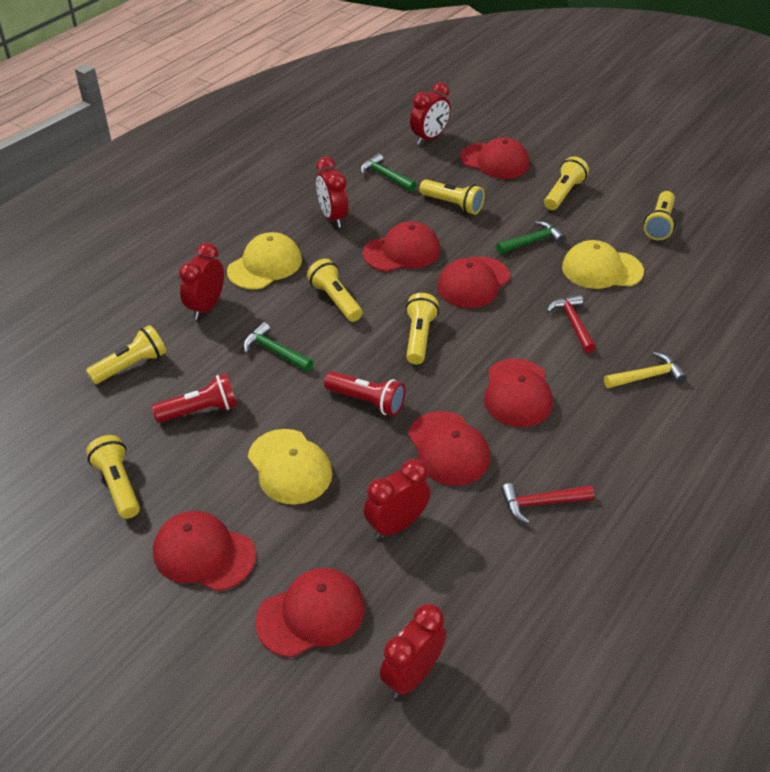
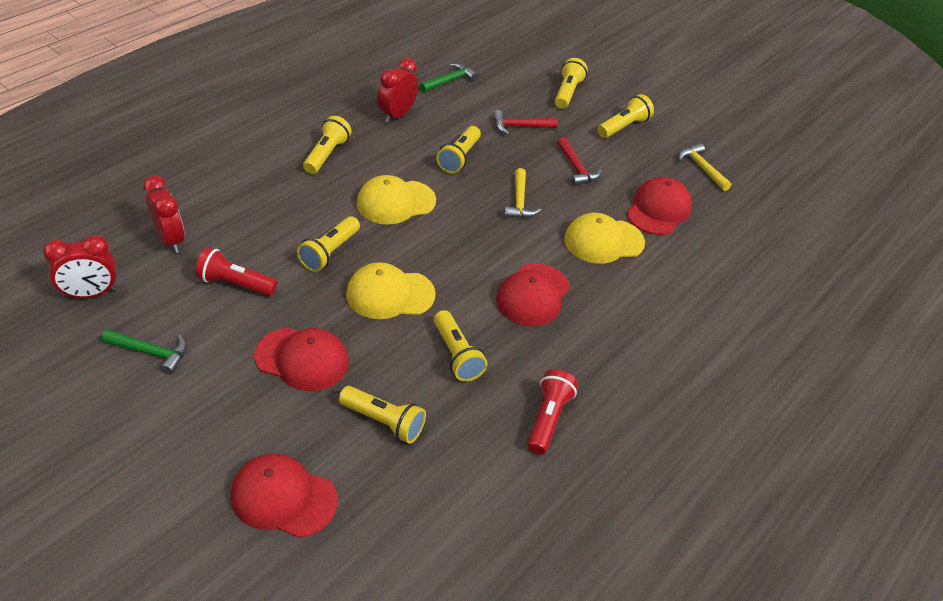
green hammer: 3 -> 2
red cap: 7 -> 4
red clock: 5 -> 3
yellow hammer: 1 -> 2

